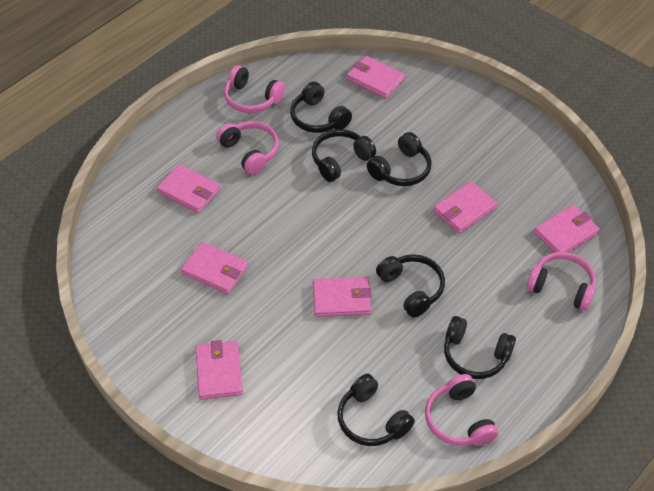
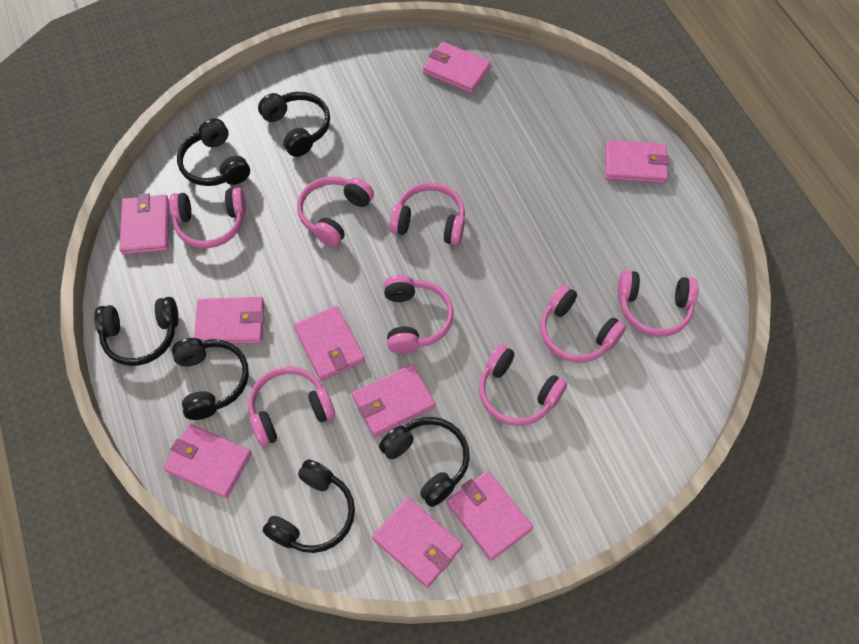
pink headphones: 4 -> 8
pink wallet: 7 -> 9

